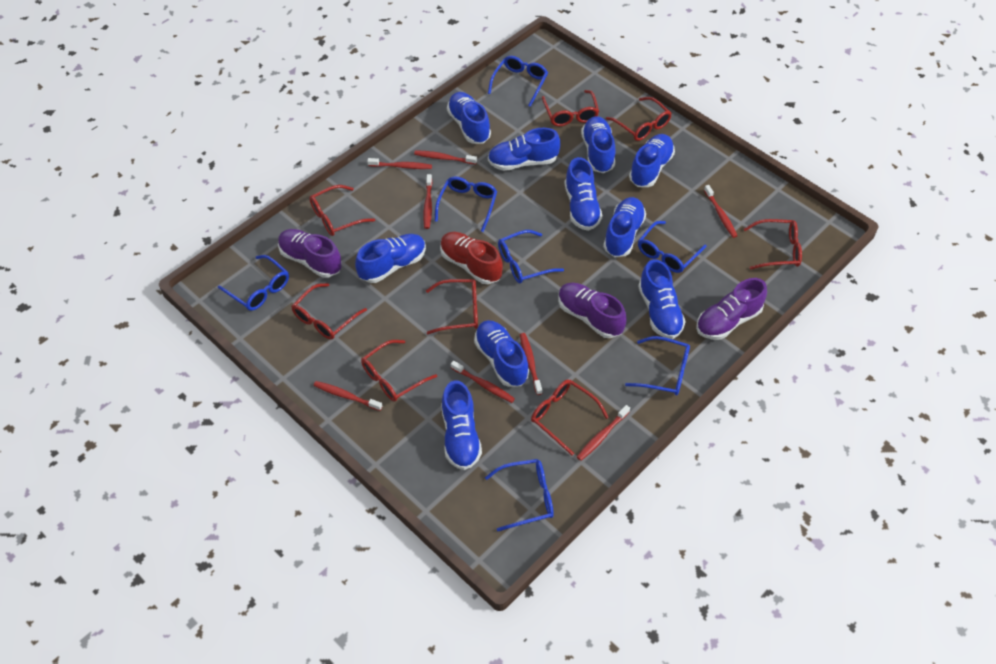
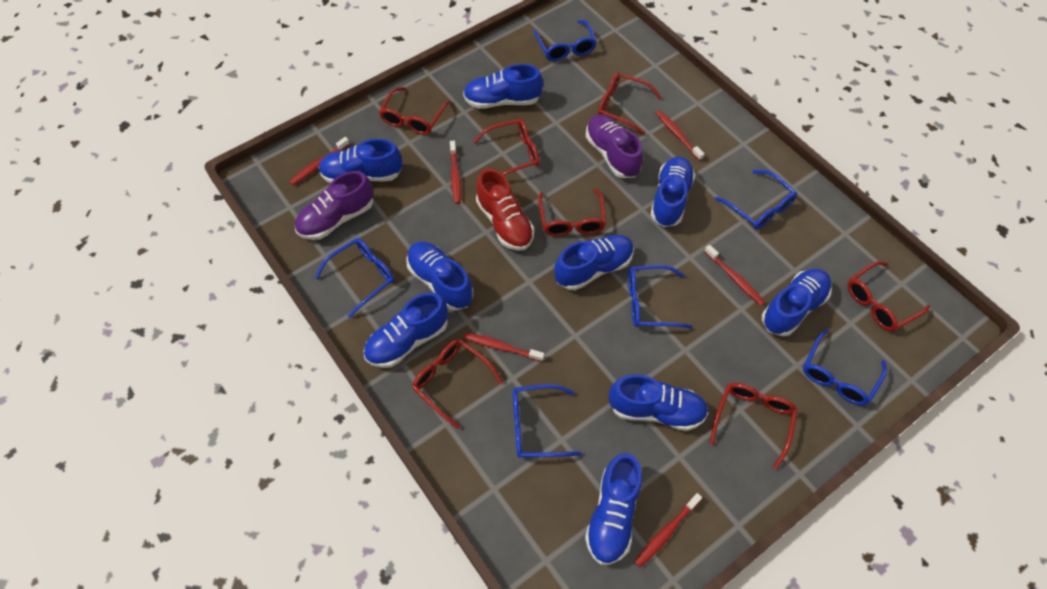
blue glasses: 7 -> 6
blue shoe: 10 -> 9
purple shoe: 3 -> 2
red glasses: 8 -> 7
red toothbrush: 8 -> 6

